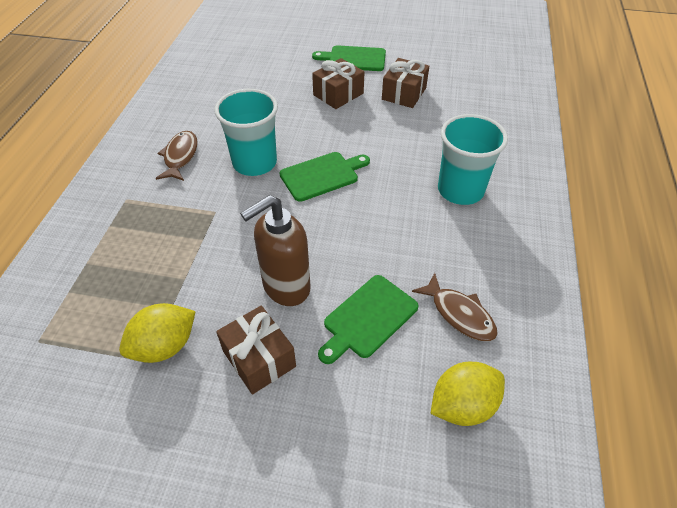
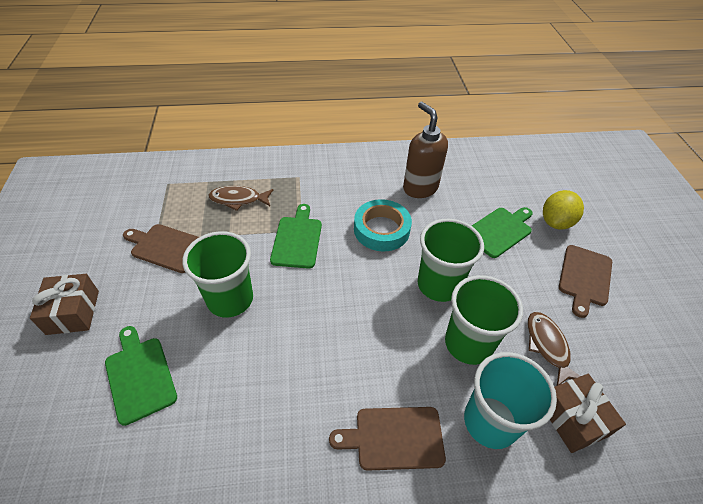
brown cutting board: 0 -> 3
brown gift: 3 -> 2
green cup: 0 -> 3
turquoise cup: 2 -> 1
turquoise tape: 0 -> 1
yellow lemon: 2 -> 1

